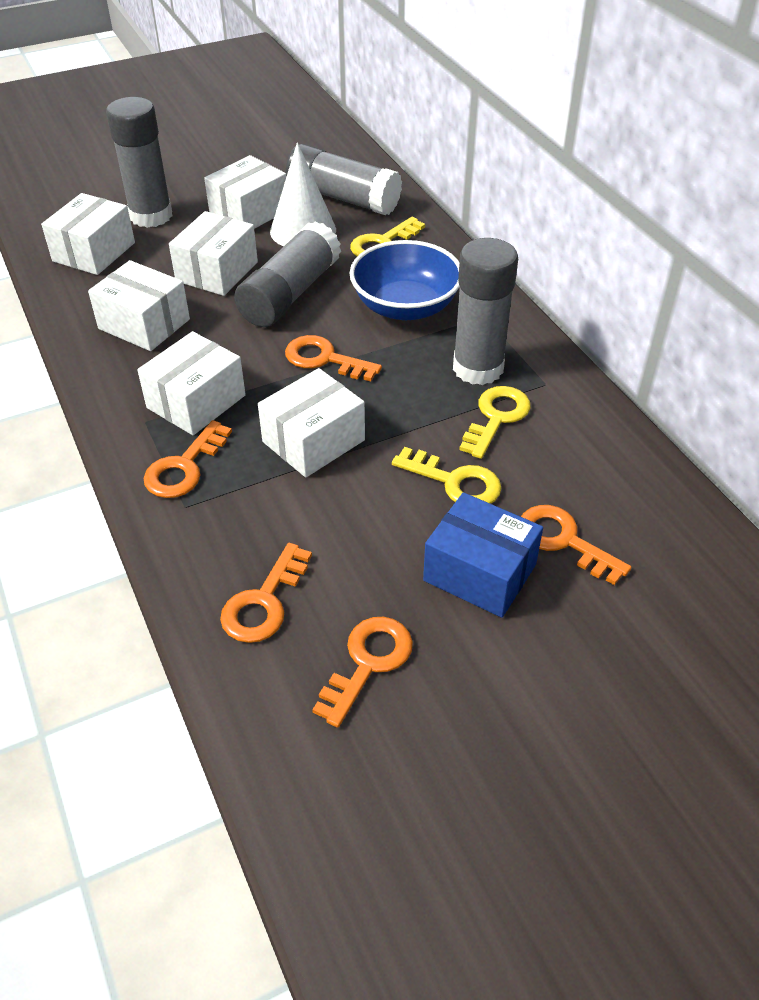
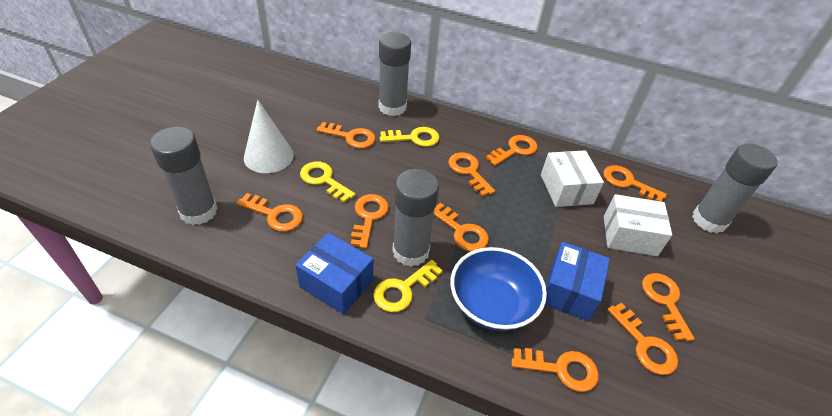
blue box: 1 -> 2
orange key: 5 -> 10
white box: 6 -> 2

